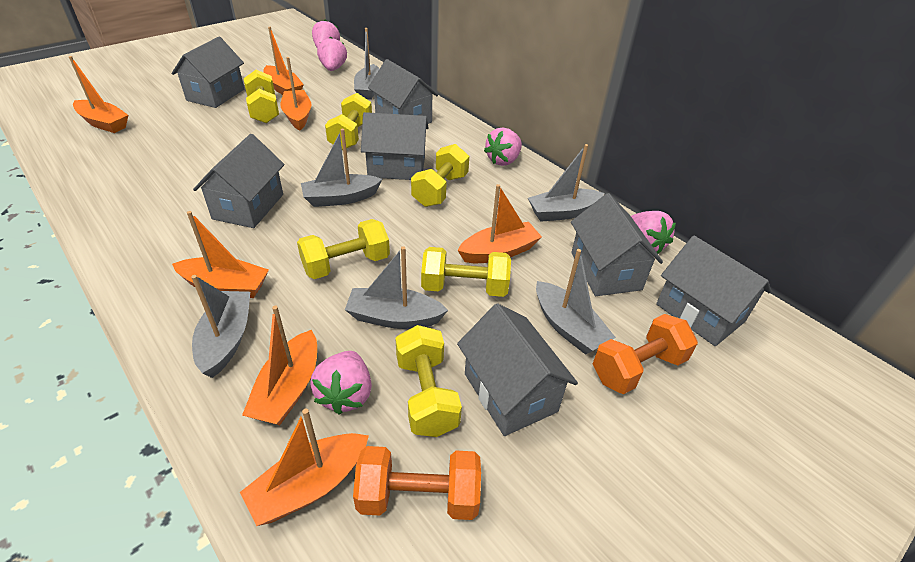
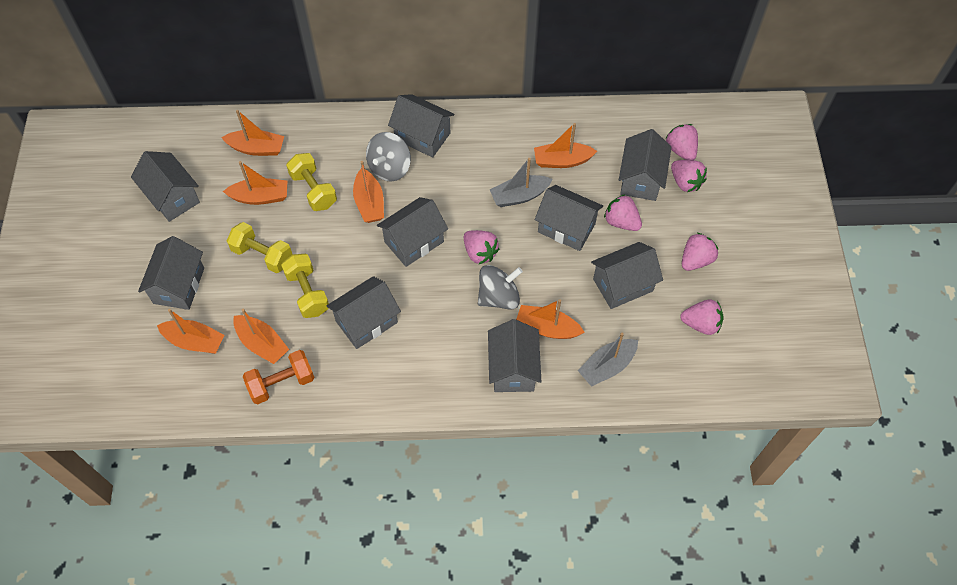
grey boat: 6 -> 2
grey house: 7 -> 9
grey spinning top: 0 -> 2
orange dumbbell: 2 -> 1
pink strawberry: 5 -> 6
yellow dumbbell: 6 -> 3

